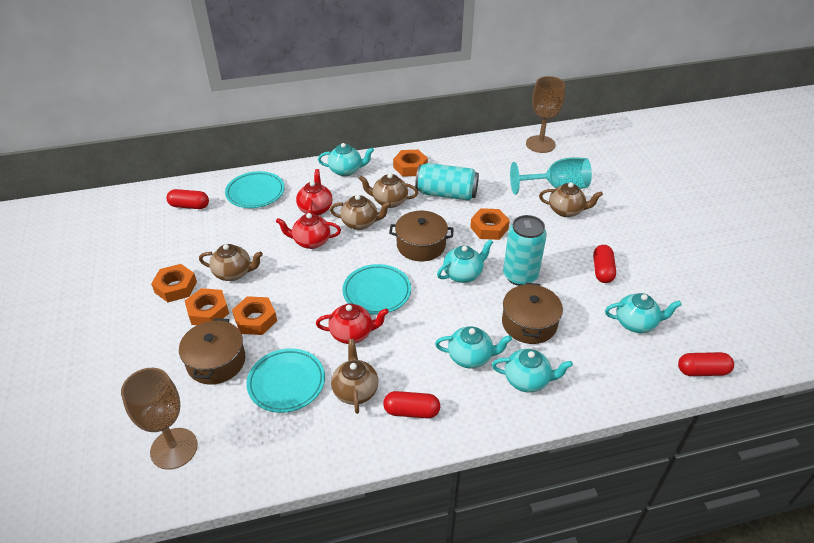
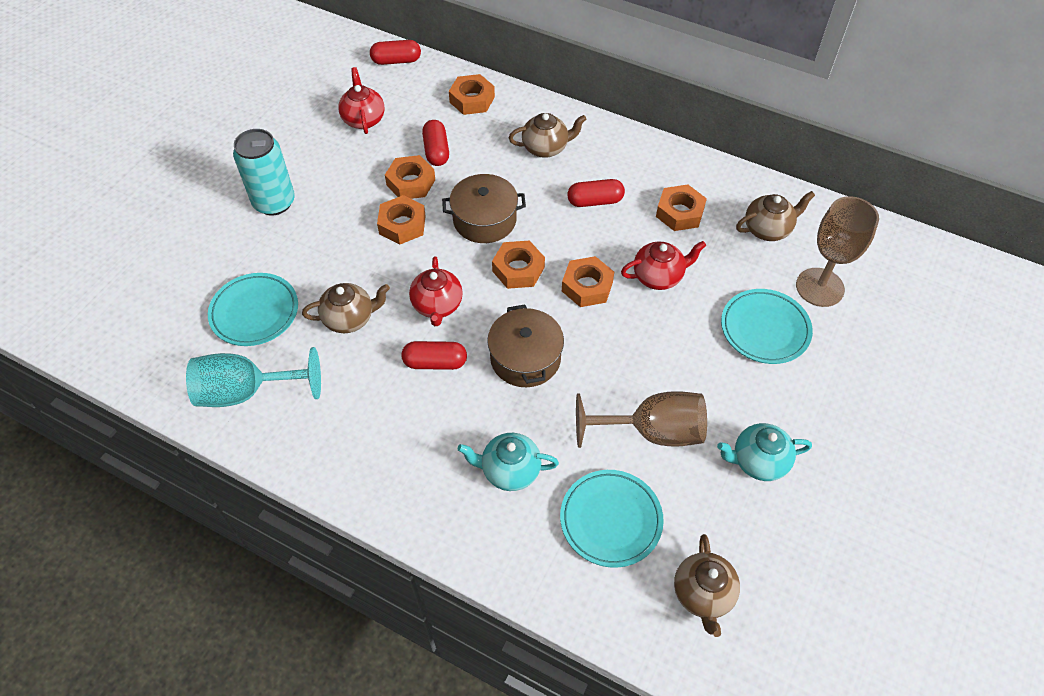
brown pot: 3 -> 2
brown teapot: 5 -> 4
orange nut: 5 -> 6
turquoise can: 2 -> 1
turquoise teapot: 5 -> 2

